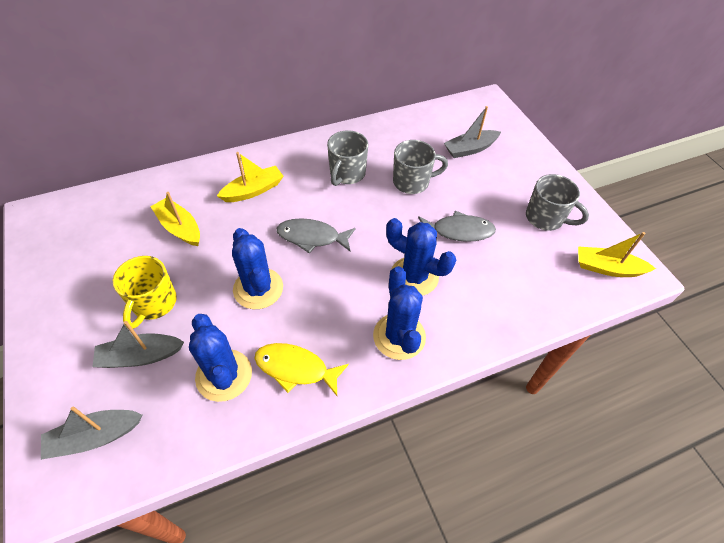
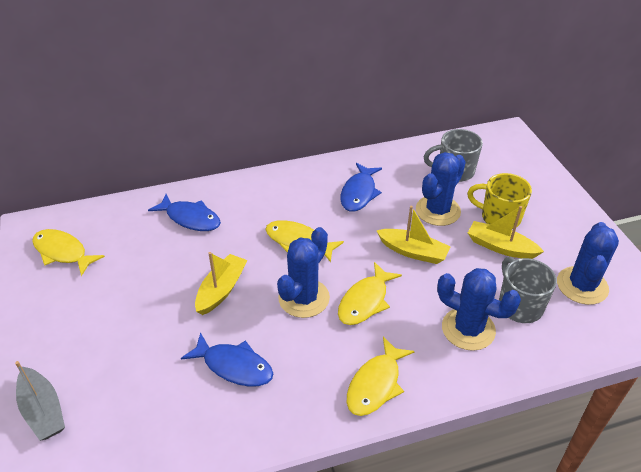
blue fish: 0 -> 3
grey boat: 3 -> 1
grey fish: 2 -> 0
grey mug: 3 -> 2
yellow fish: 1 -> 4

